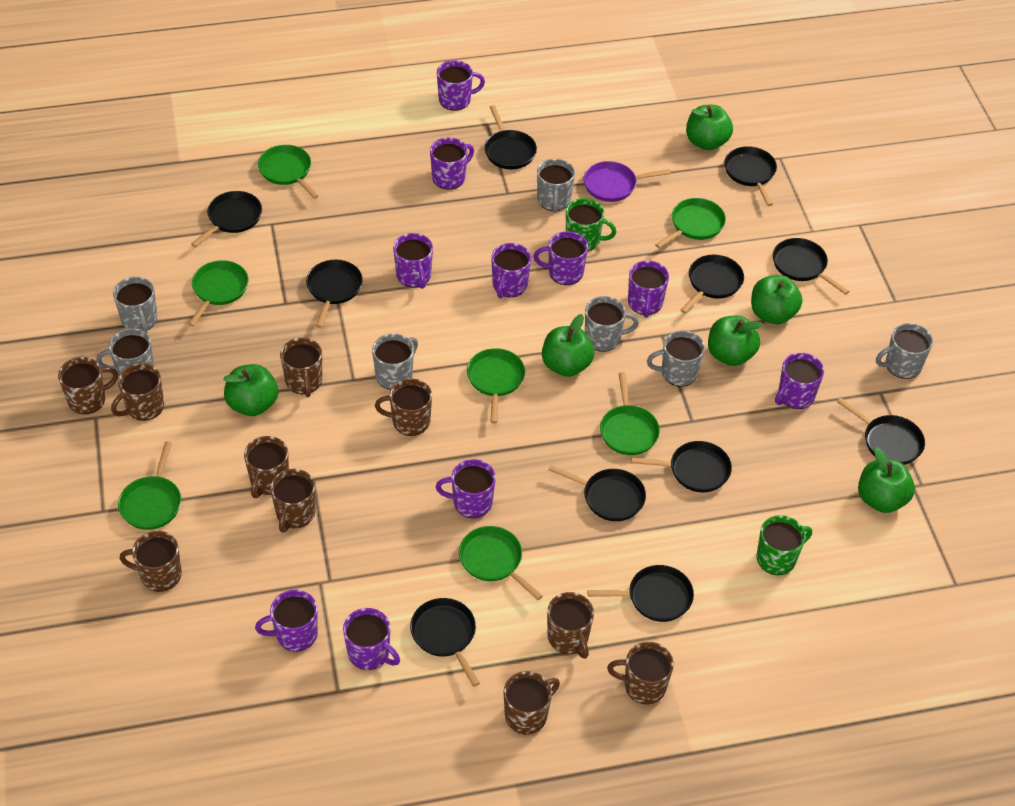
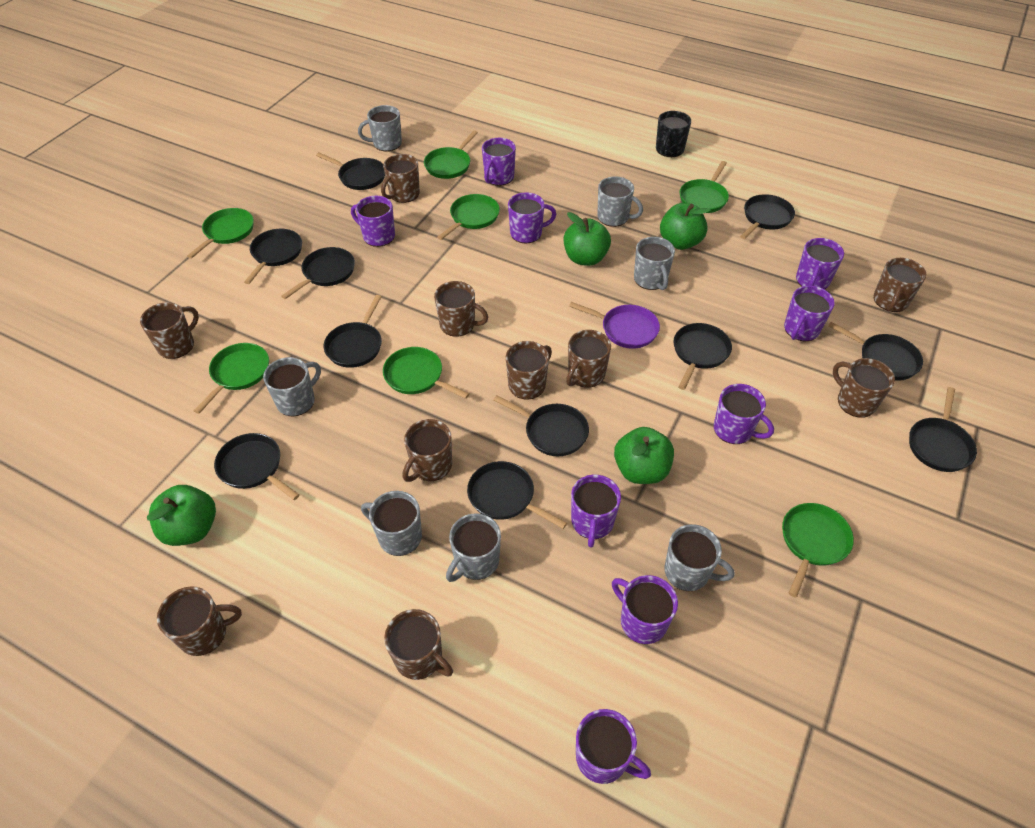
black mug: 0 -> 1
green apple: 6 -> 4
green mug: 2 -> 0
purple mug: 10 -> 9

